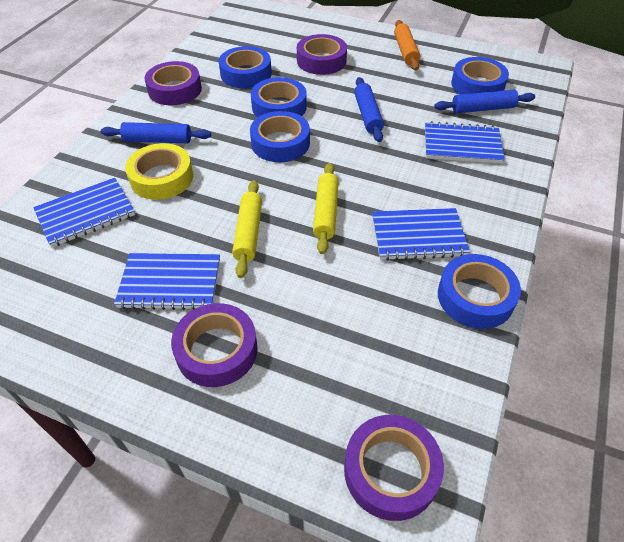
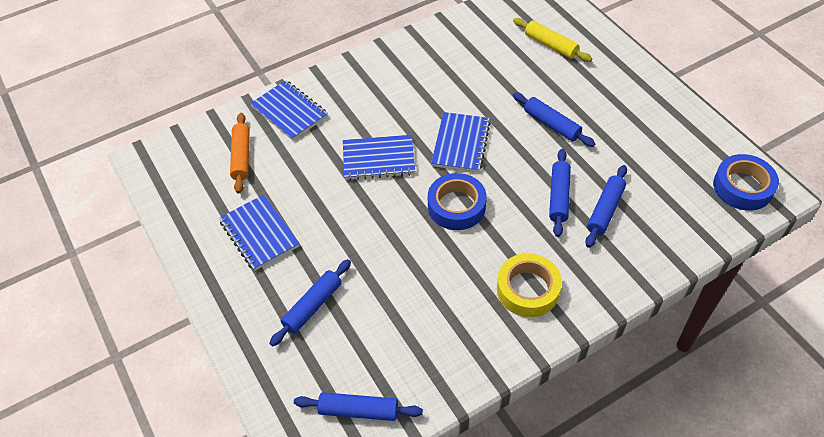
blue rolling pin: 3 -> 5
blue tape: 5 -> 2
purple tape: 4 -> 0
yellow rolling pin: 2 -> 1

